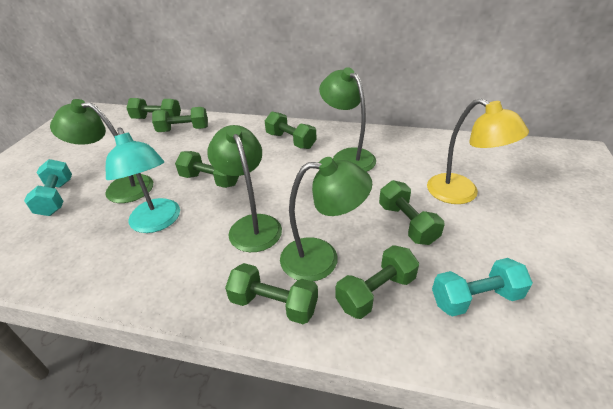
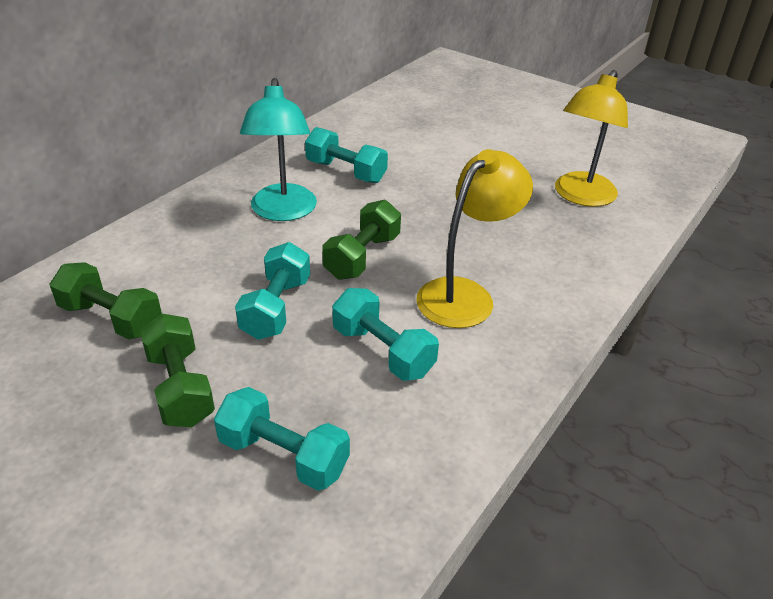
green dumbbell: 7 -> 3
green lamp: 4 -> 0
turquoise dumbbell: 2 -> 4
yellow lamp: 1 -> 2

